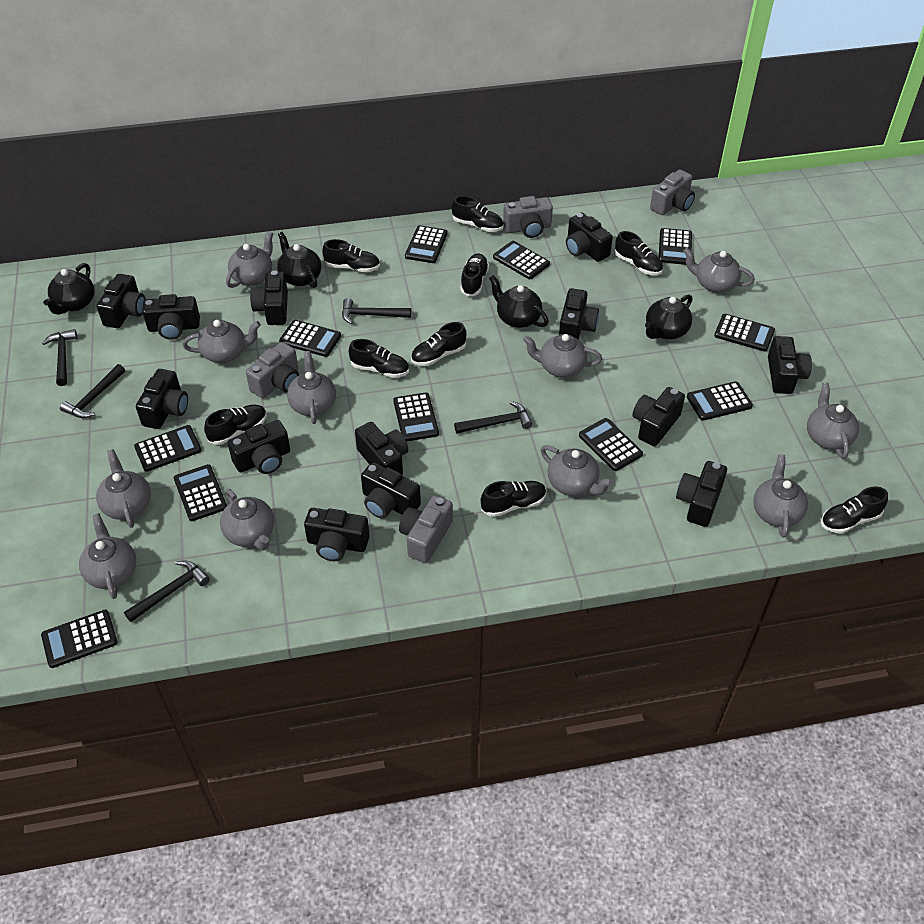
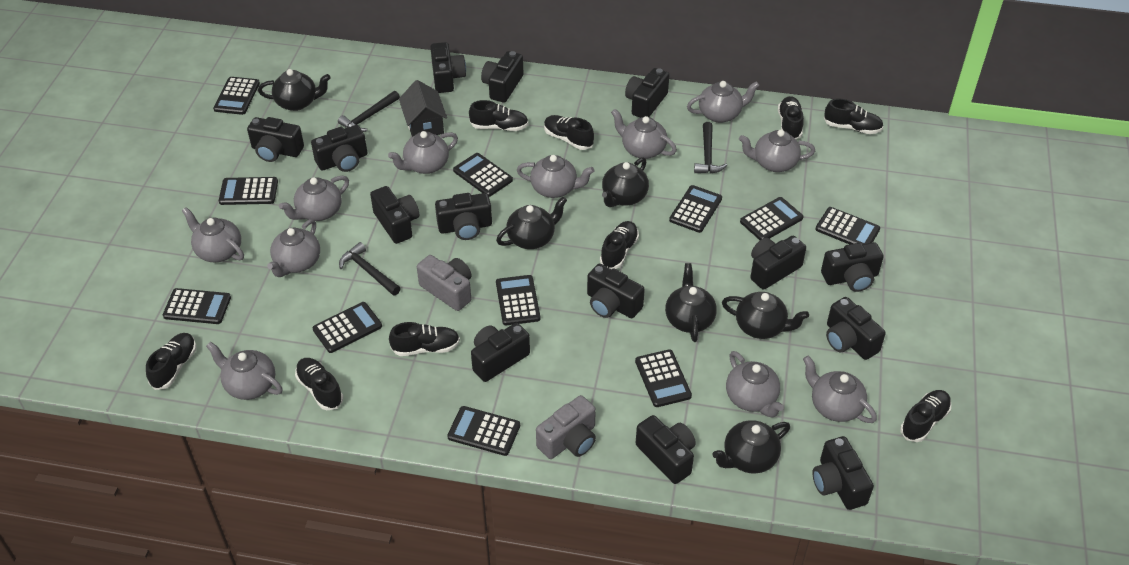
black camera: 13 -> 14
black hammer: 5 -> 3
black house: 0 -> 1
black teapot: 4 -> 6
grey camera: 4 -> 2

